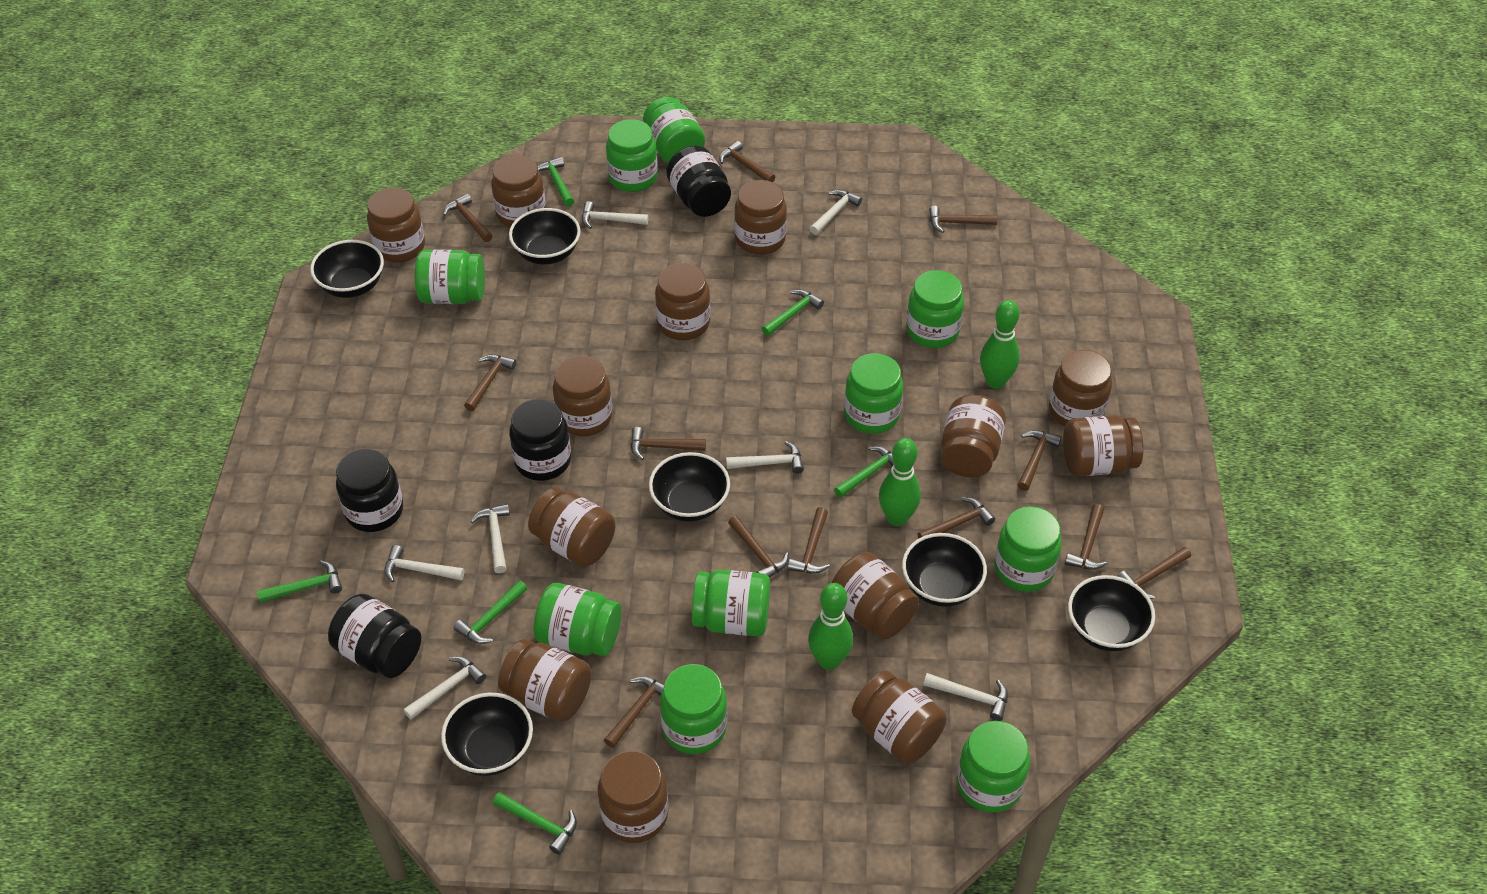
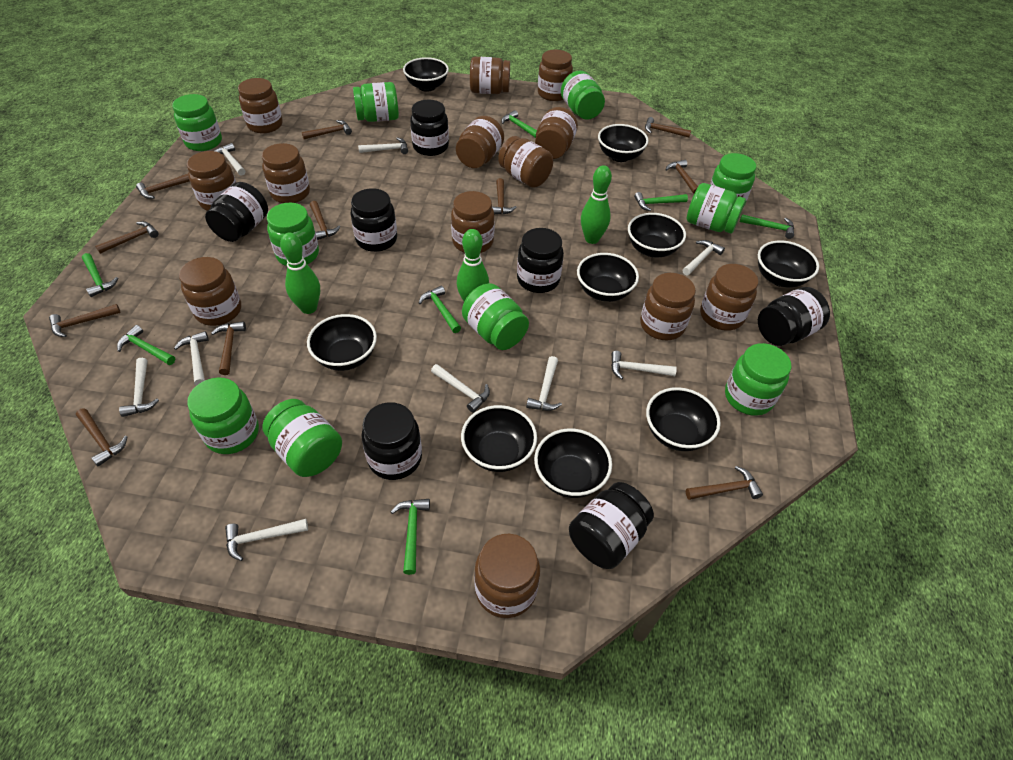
black bowl: 6 -> 9
black jar: 4 -> 7
brown hammer: 12 -> 11
green hammer: 6 -> 7
white hammer: 7 -> 9

